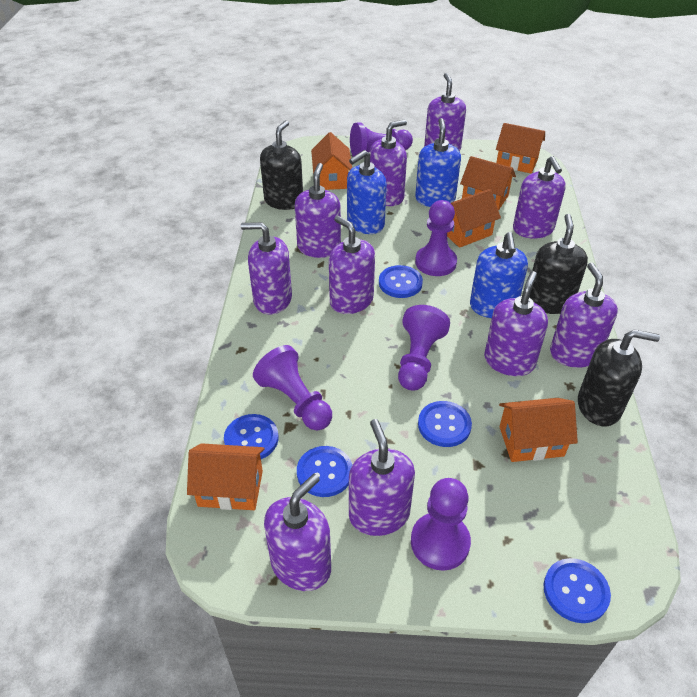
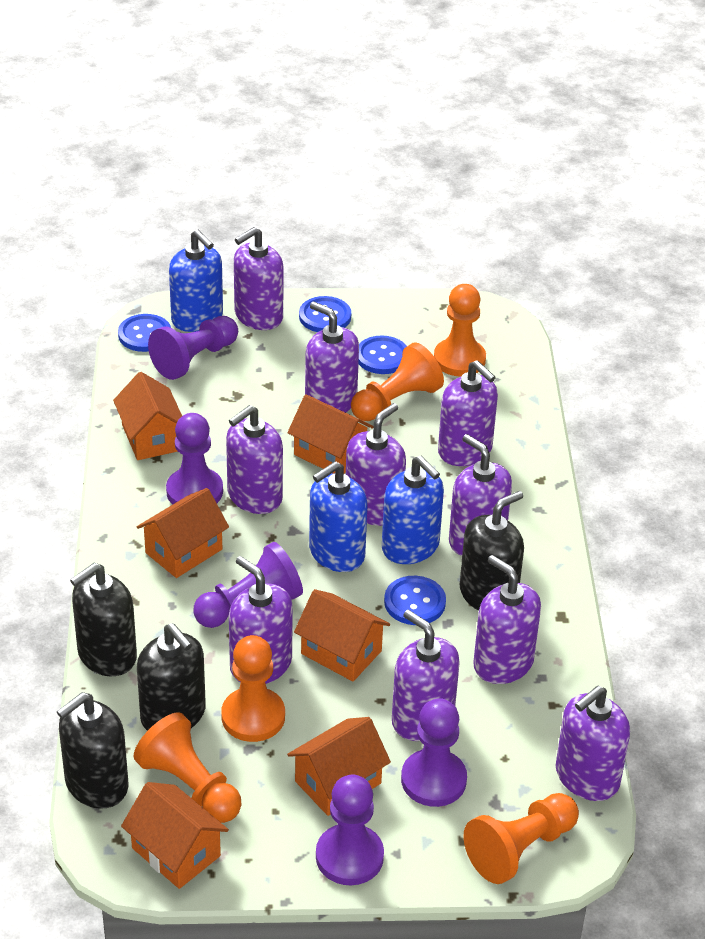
black soap dispenser: 3 -> 4
blue button: 5 -> 4
orange pawn: 0 -> 5

